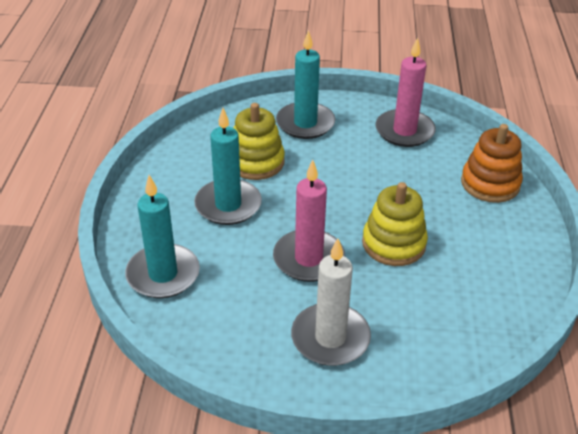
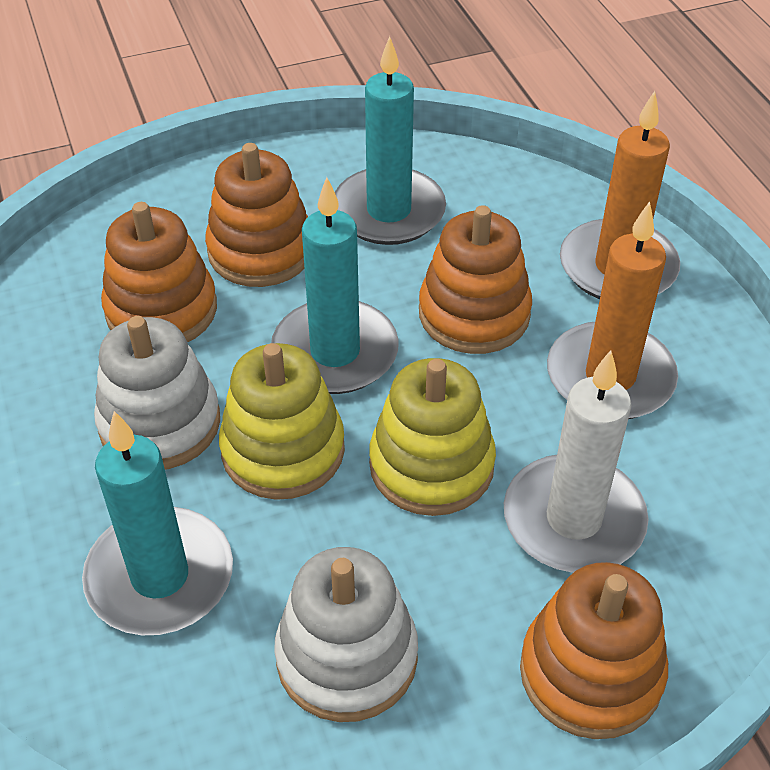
orange candle: 0 -> 2
orange stacking toy: 1 -> 4
pink candle: 2 -> 0
white stacking toy: 0 -> 2

